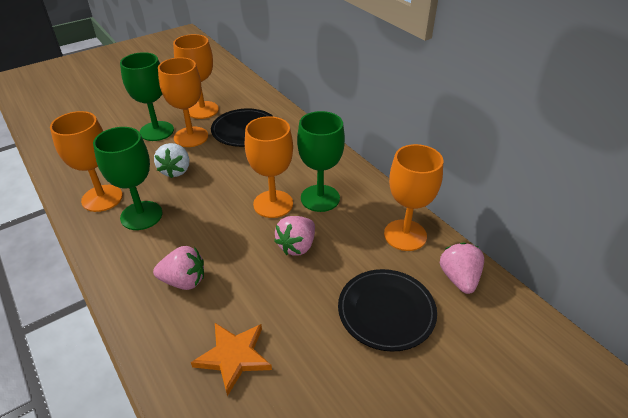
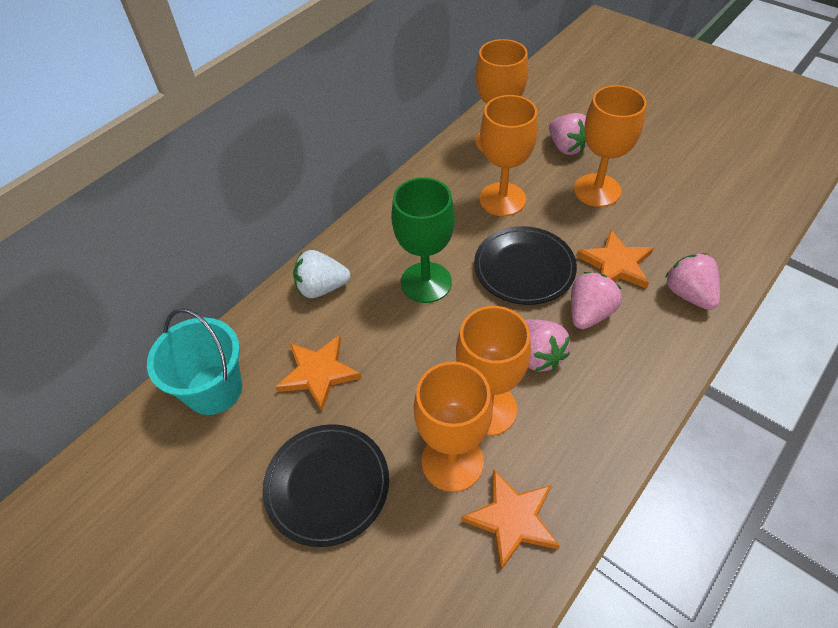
green goblet: 3 -> 1
orange star: 1 -> 3
pink strawberry: 3 -> 4
turquoise bucket: 0 -> 1

